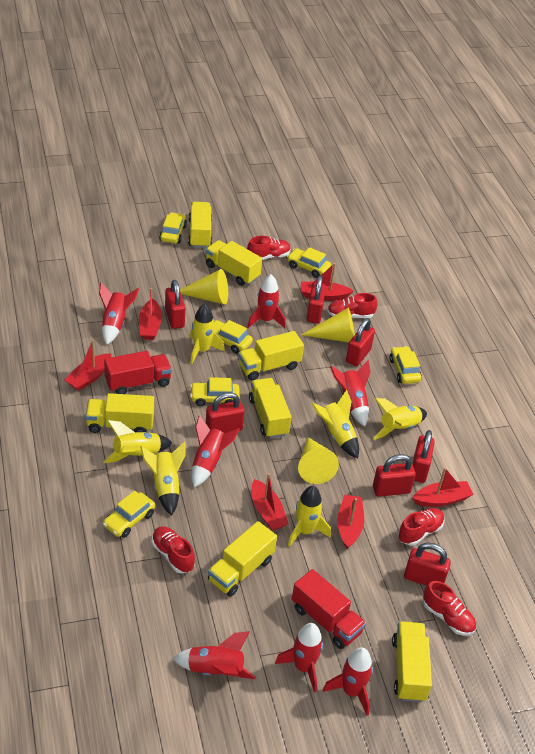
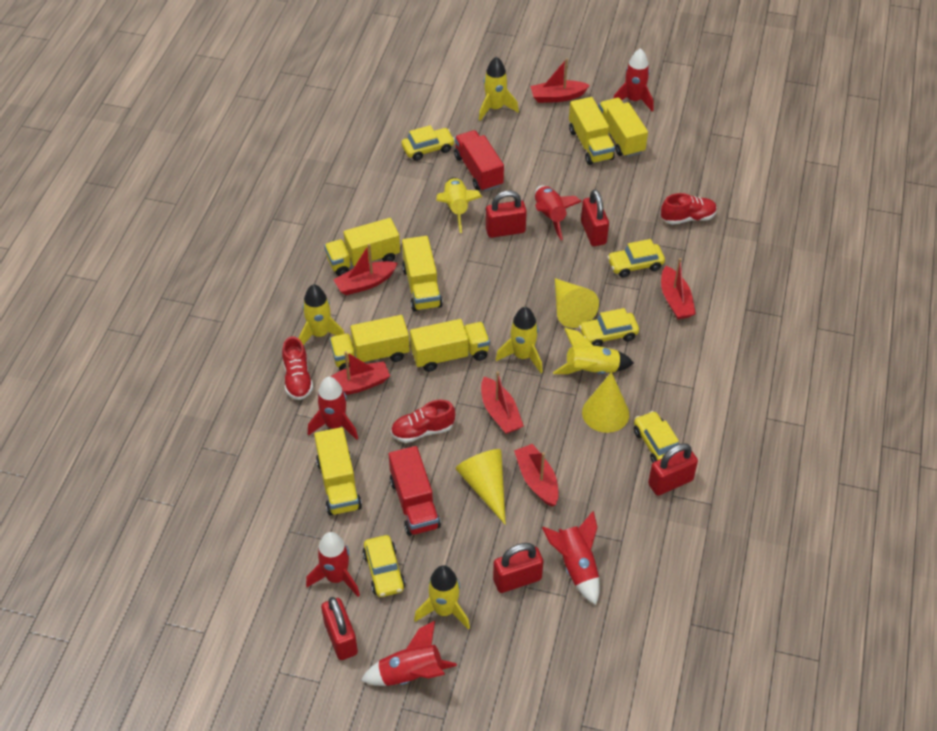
red padlock: 7 -> 5
red rocket: 7 -> 6
red shoe: 5 -> 3
yellow car: 6 -> 5

